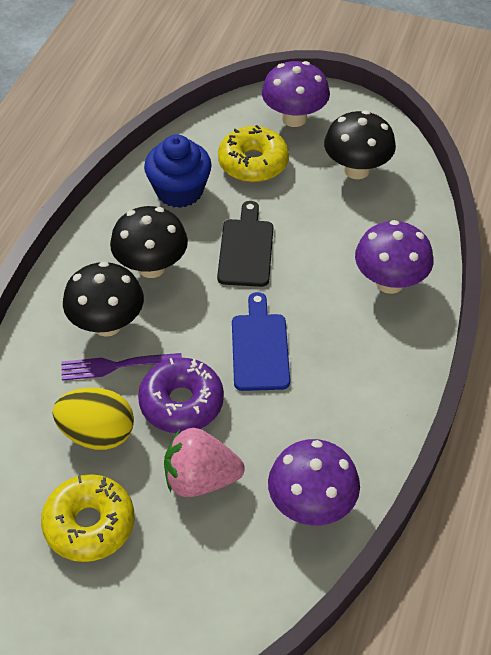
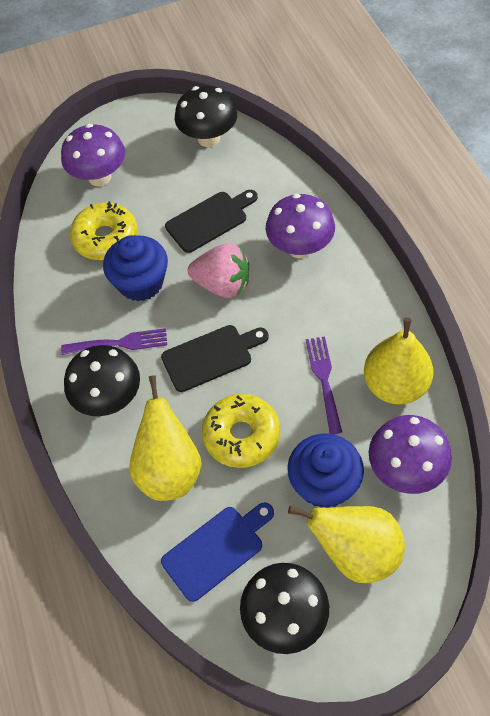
black cutting board: 1 -> 2
blue cupcake: 1 -> 2
purple donut: 1 -> 0
purple fork: 1 -> 2
yellow egg: 1 -> 0
yellow pear: 0 -> 3

